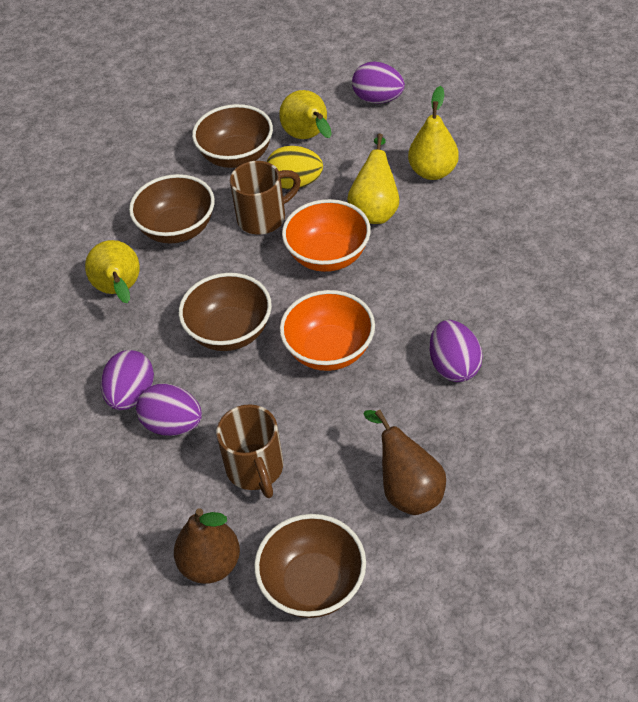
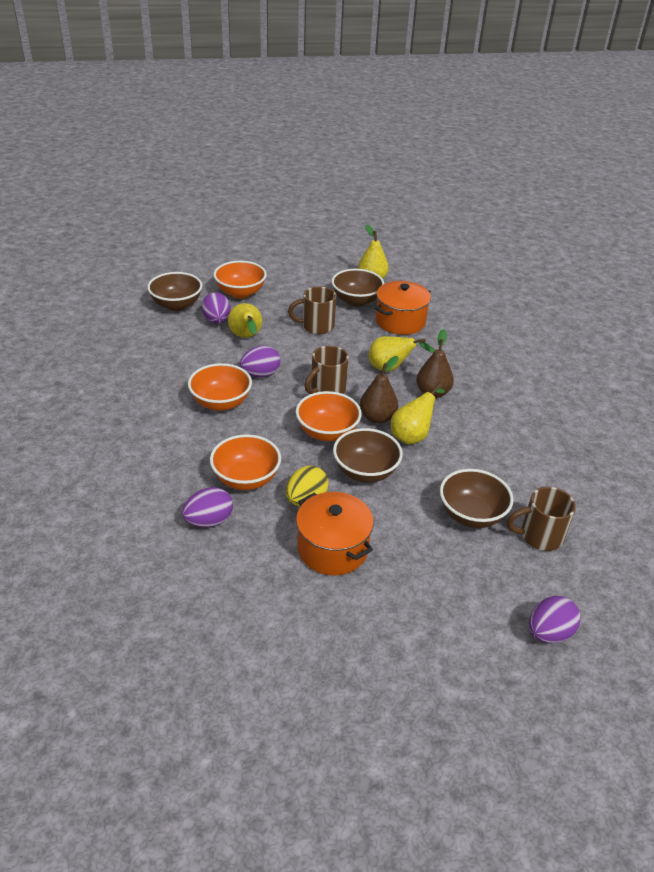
brown mug: 2 -> 3
orange bowl: 2 -> 4
orange pot: 0 -> 2

